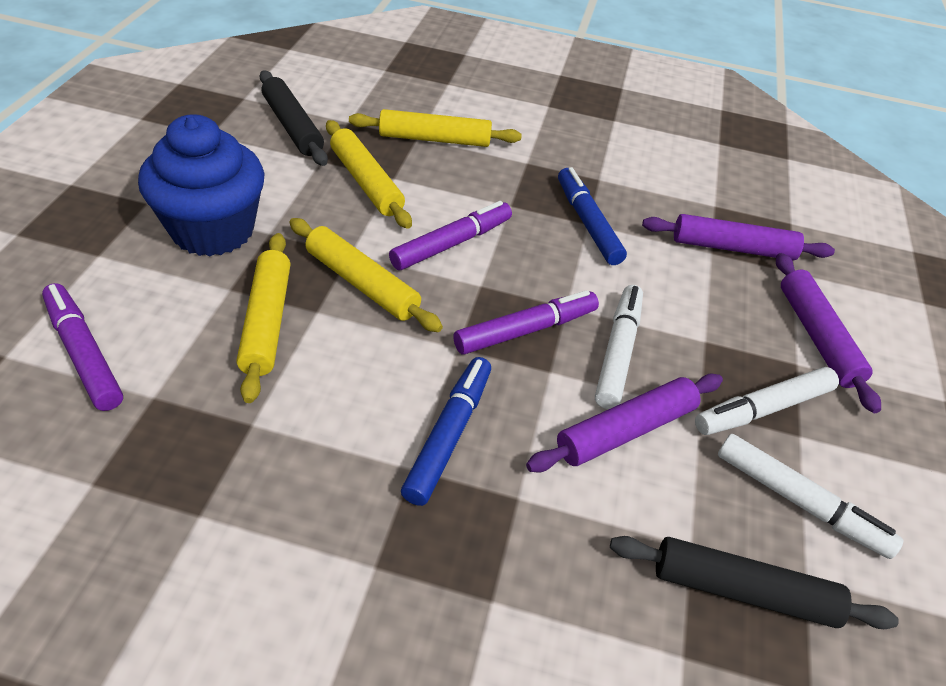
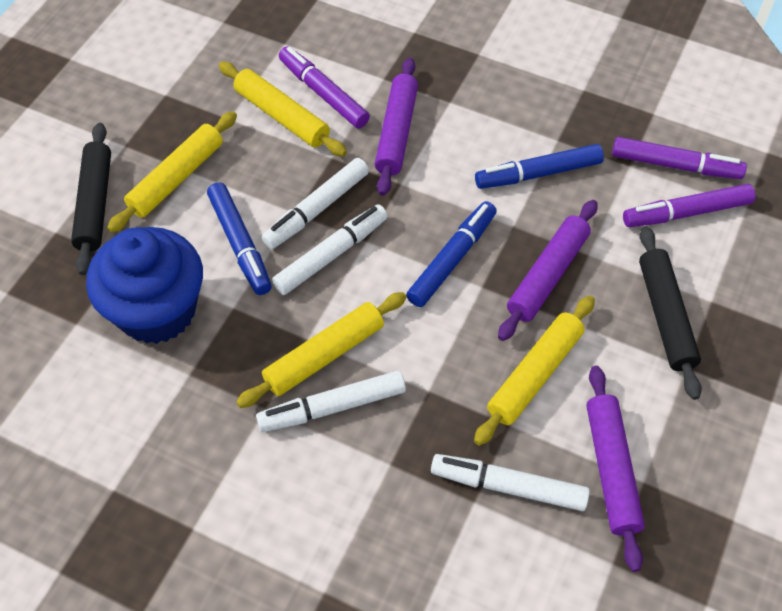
blue marker: 2 -> 3
white marker: 3 -> 4

